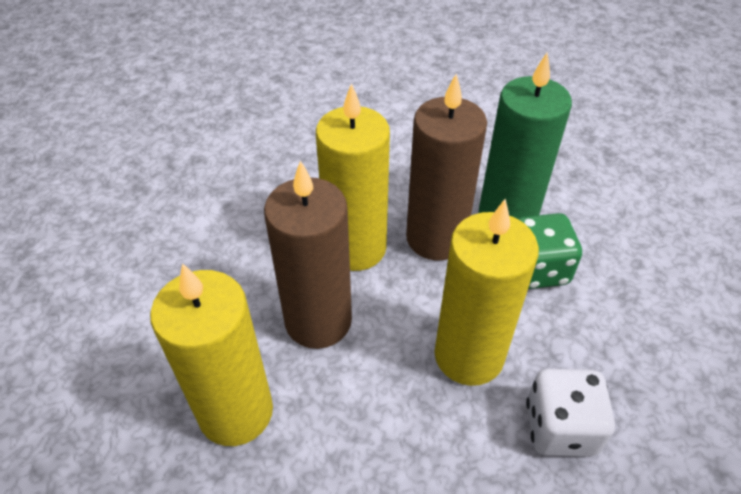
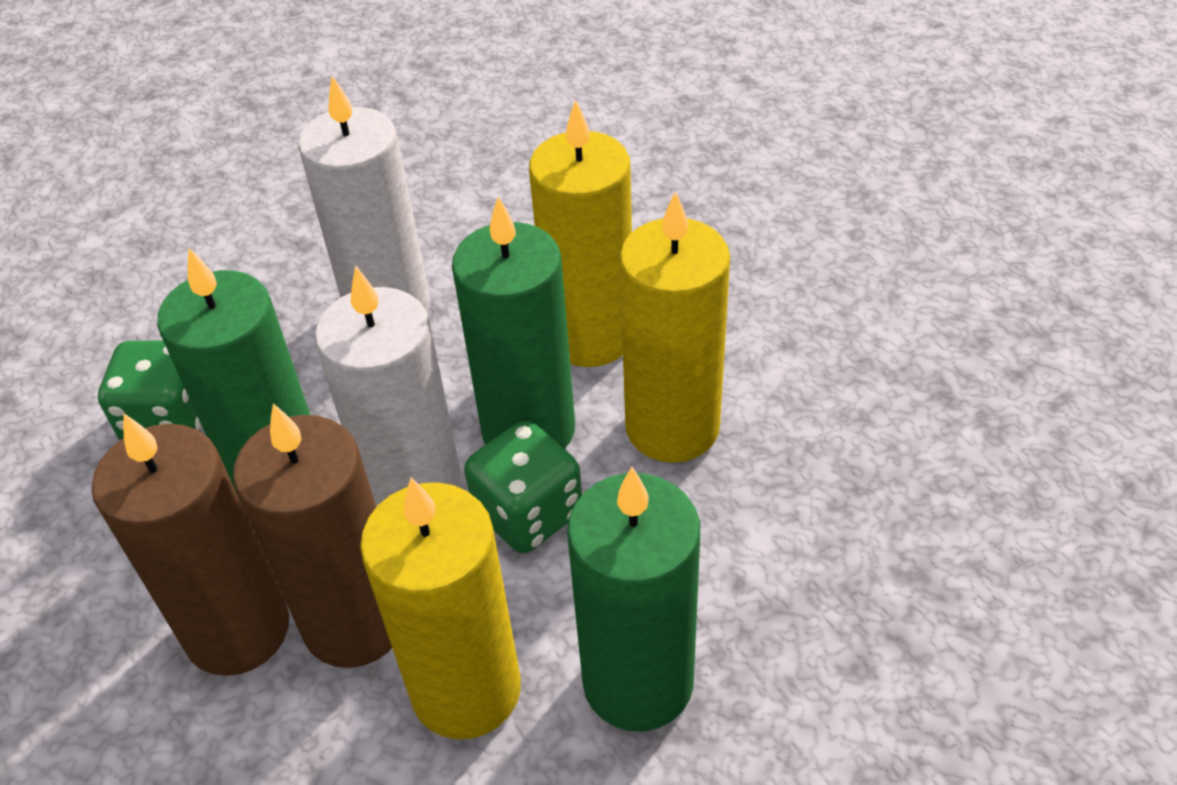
green candle: 1 -> 3
green dice: 1 -> 2
white candle: 0 -> 2
white dice: 1 -> 0

